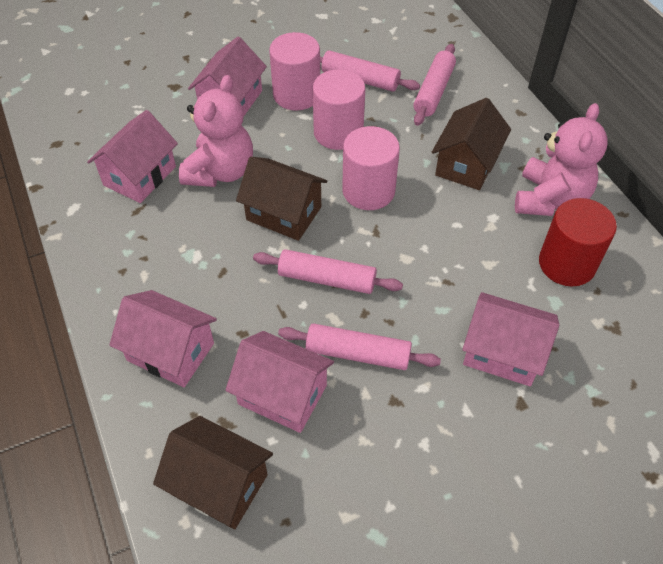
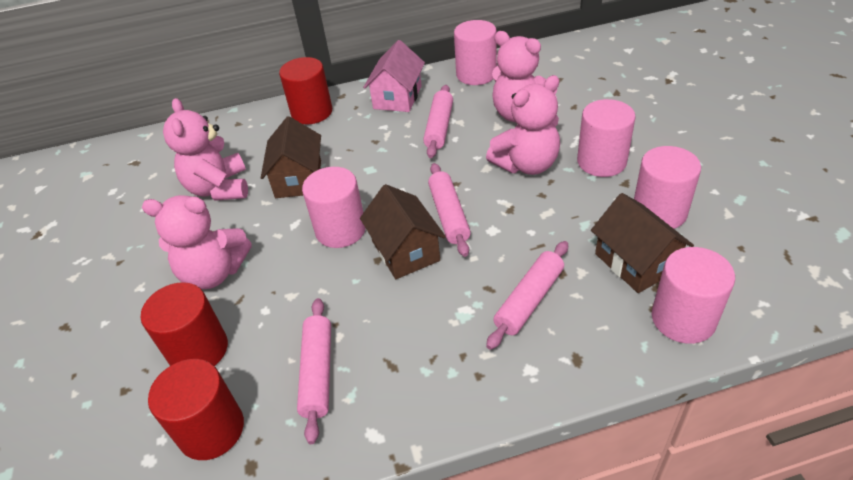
pink cylinder: 3 -> 5
pink house: 5 -> 1
pink teddy bear: 2 -> 4
red cylinder: 1 -> 3

